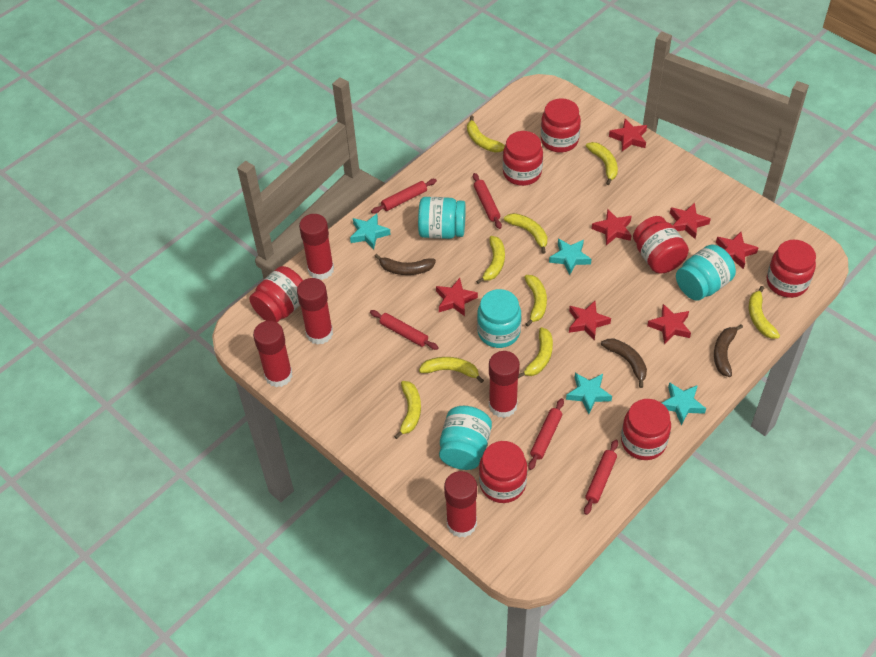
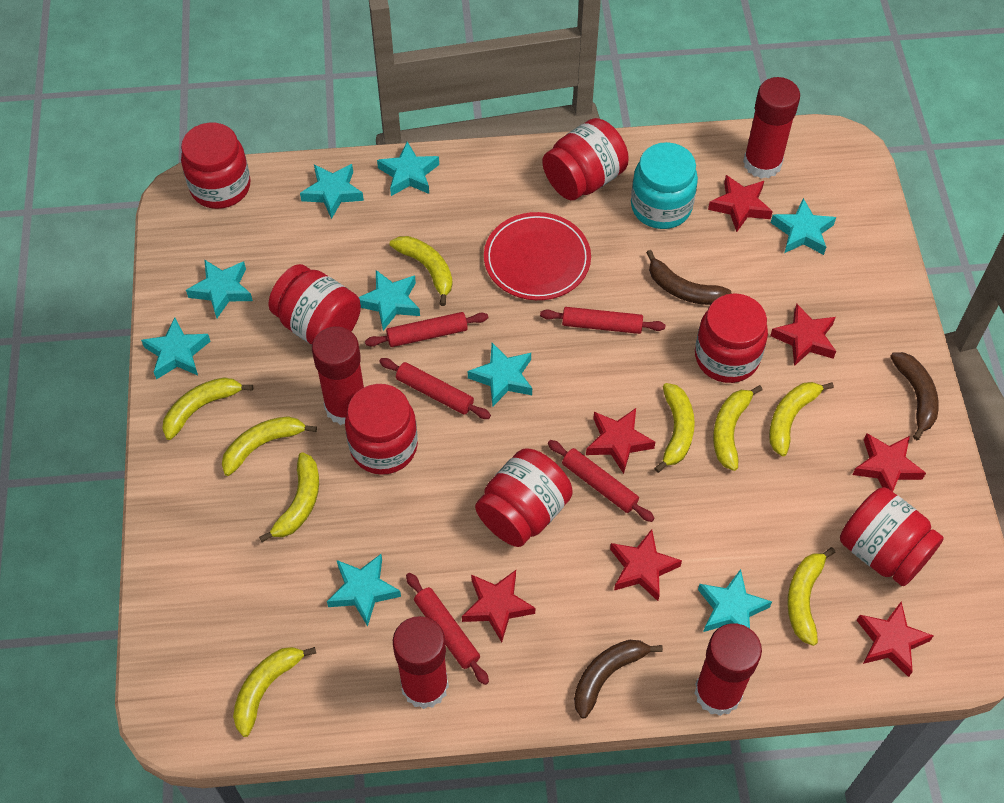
red glue stick: 5 -> 4
red plate: 0 -> 1
turquoise jar: 4 -> 1
turquoise star: 4 -> 9

